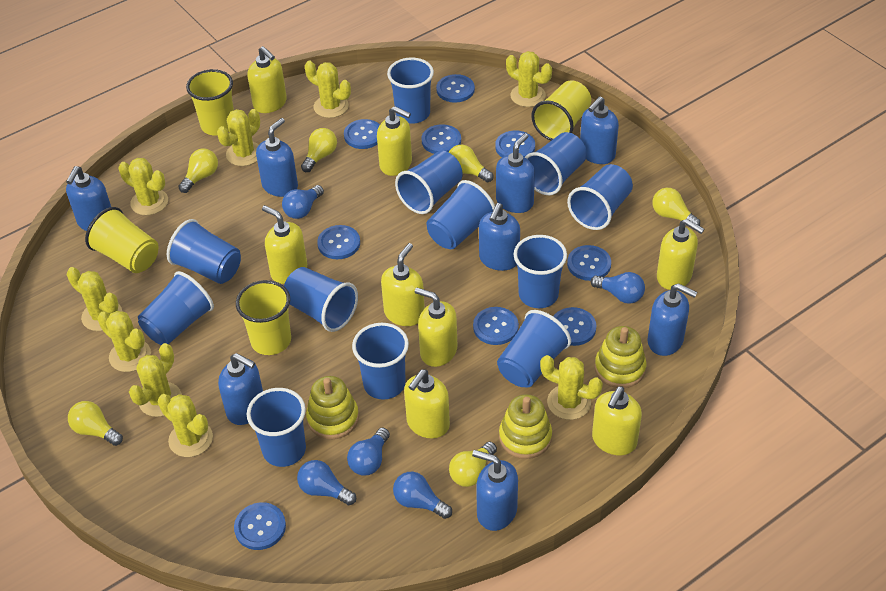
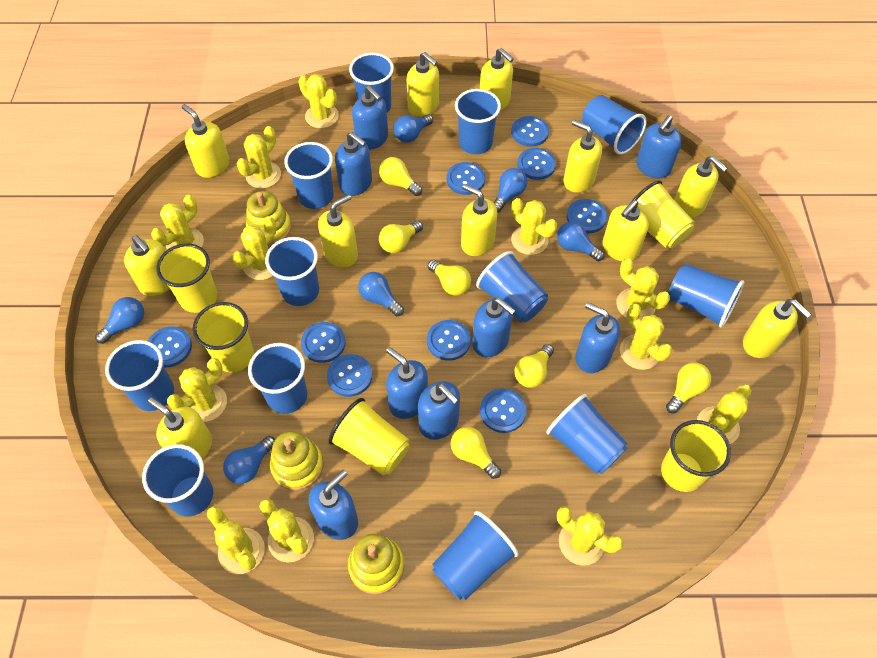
blue light bulb: 5 -> 6
yellow cactus: 9 -> 12
yellow cup: 4 -> 5
yellow soap dispenser: 8 -> 11

